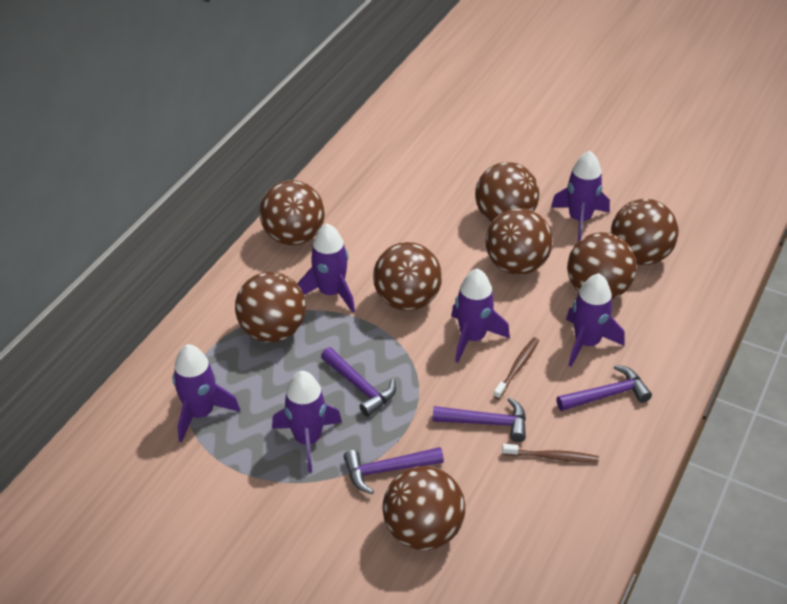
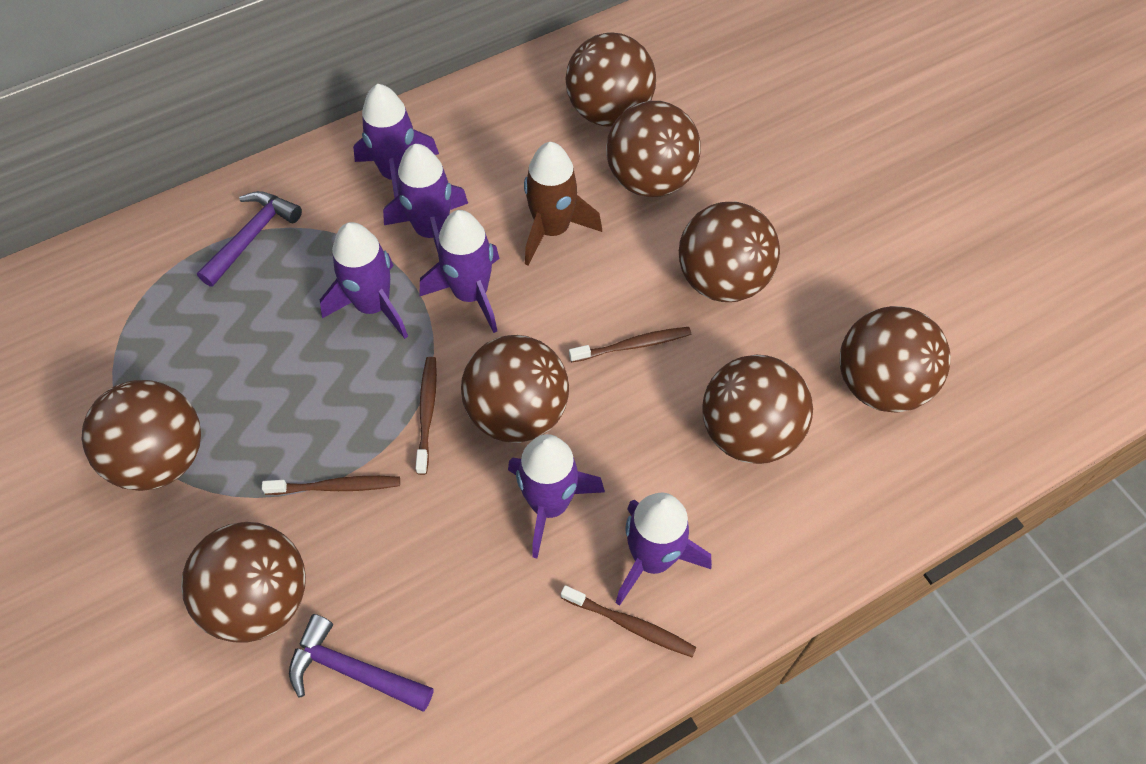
brown rocket: 0 -> 1
brown toothbrush: 2 -> 4
purple hammer: 4 -> 2

